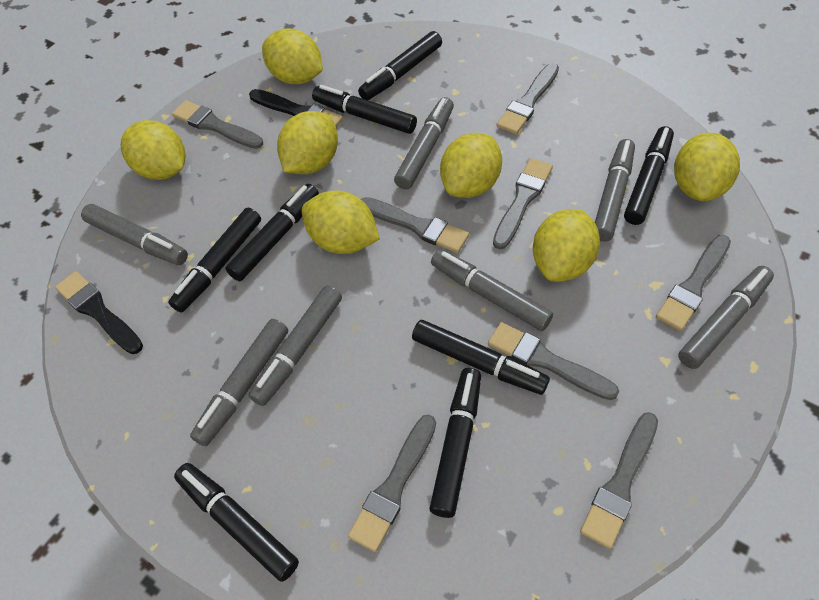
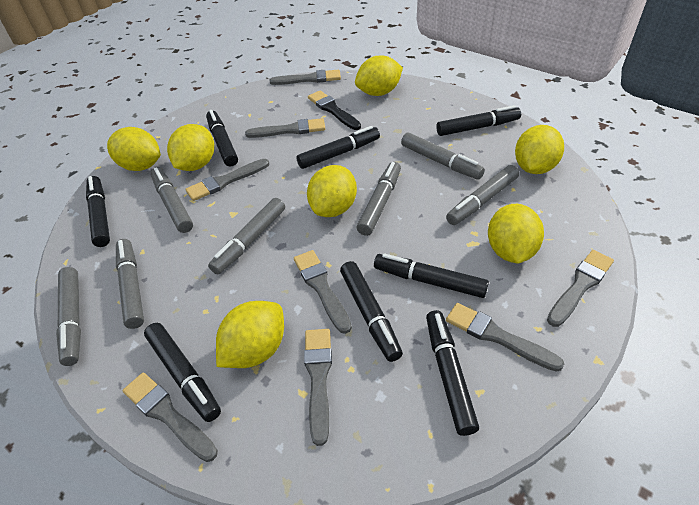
black brush: 2 -> 1

